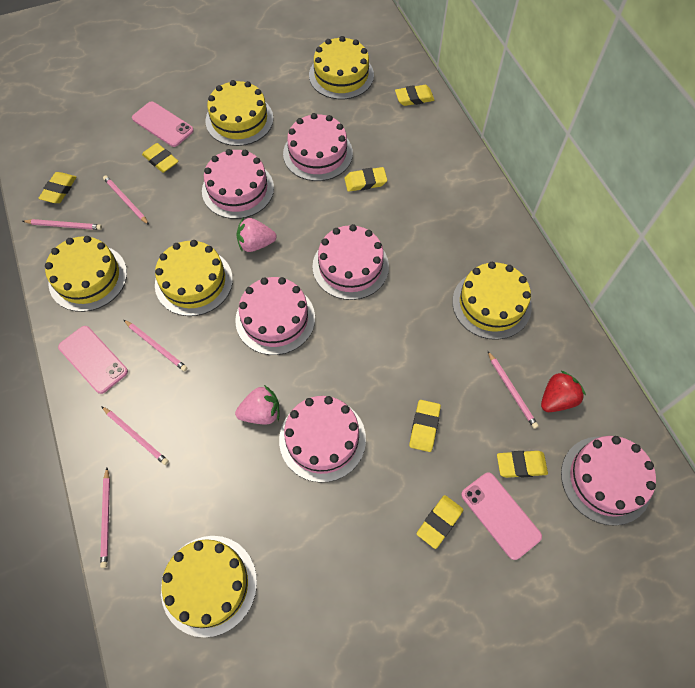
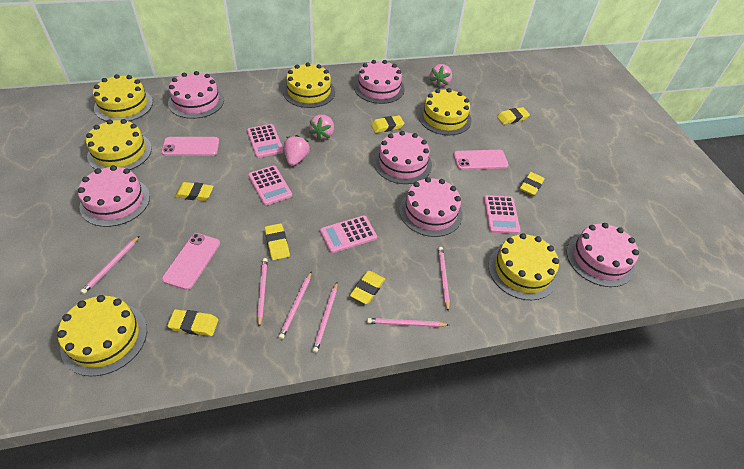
pink calculator: 0 -> 4
pink strawberry: 2 -> 3
red strawberry: 1 -> 0

